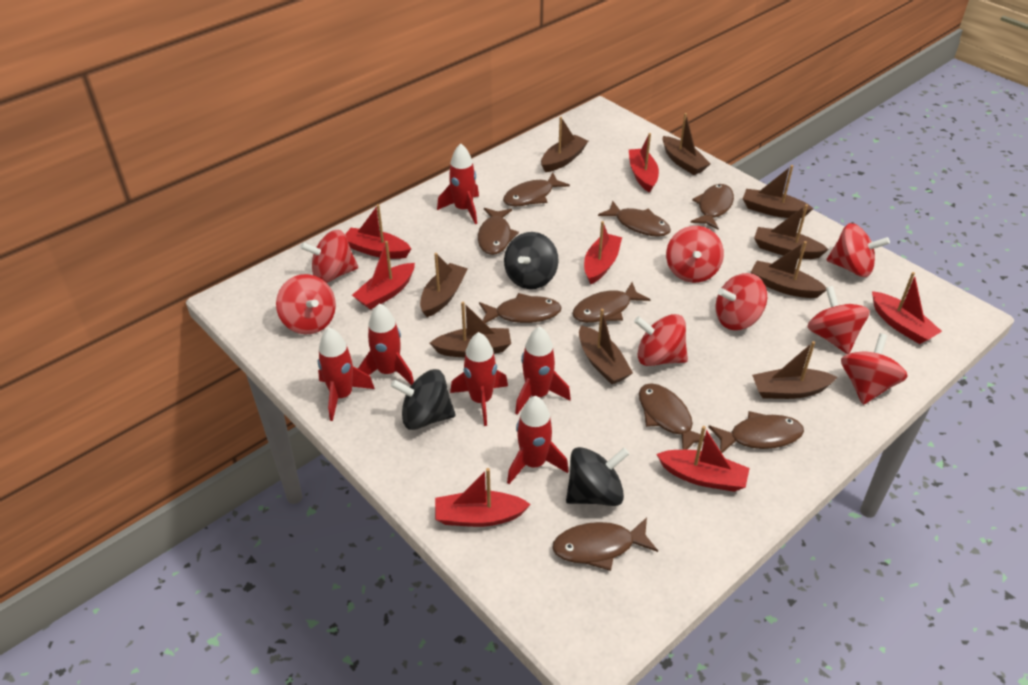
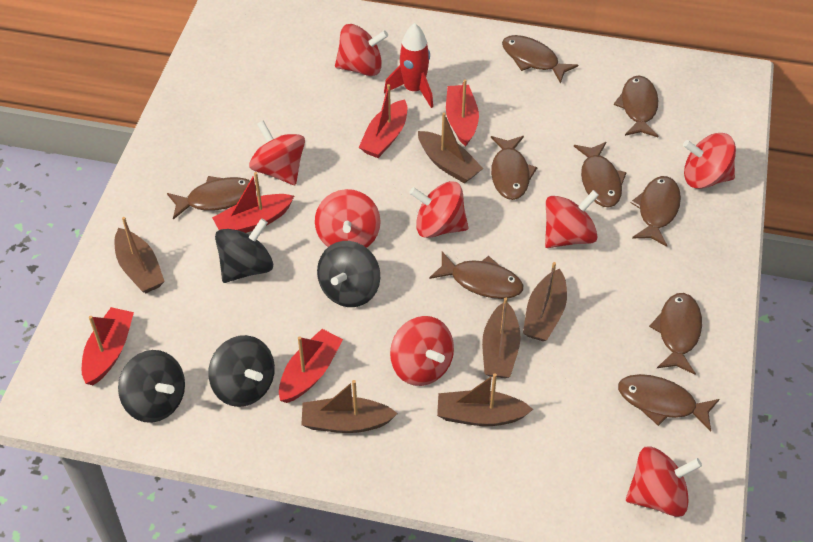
black spinning top: 3 -> 4
brown boat: 9 -> 6
red boat: 7 -> 5
red rocket: 6 -> 1

